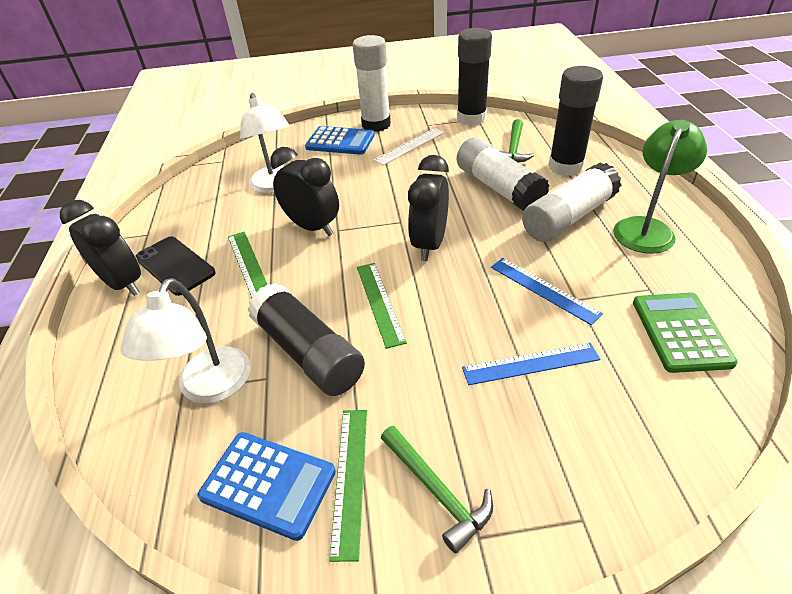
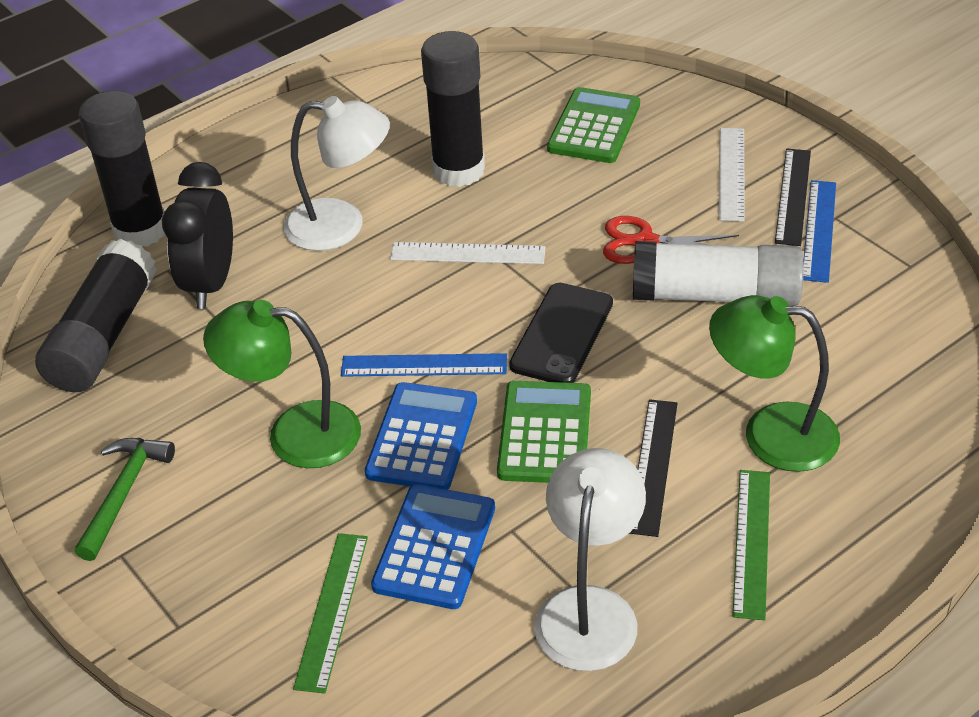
black clock: 3 -> 1
black ruler: 0 -> 2
green calculator: 1 -> 2
green hammer: 2 -> 1
green lamp: 1 -> 2
green ruler: 3 -> 2
red scissors: 0 -> 1
white glue stick: 3 -> 1
white ruler: 1 -> 2

